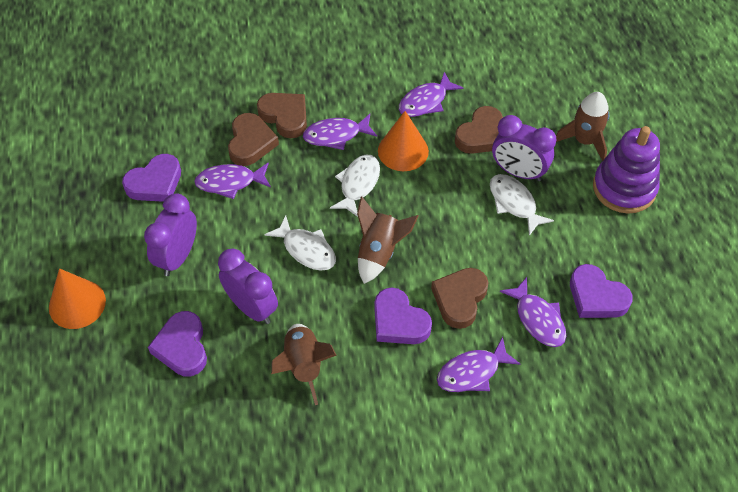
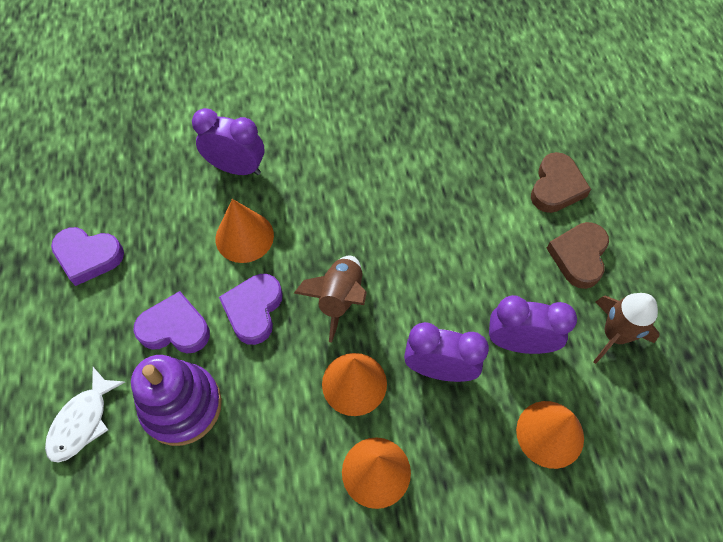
brown heart: 4 -> 2
brown rocket: 3 -> 2
orange cone: 2 -> 4
purple fish: 5 -> 0
purple heart: 4 -> 3
white fish: 3 -> 1

